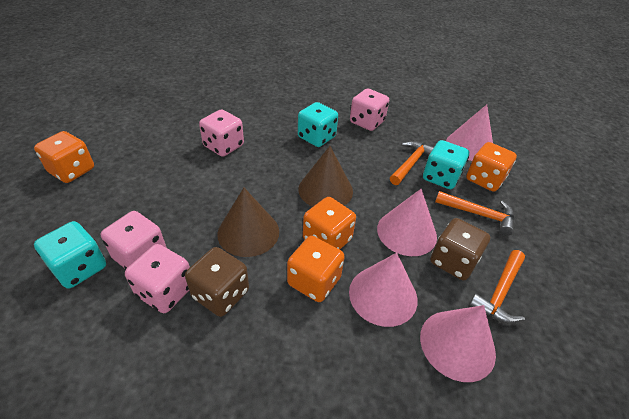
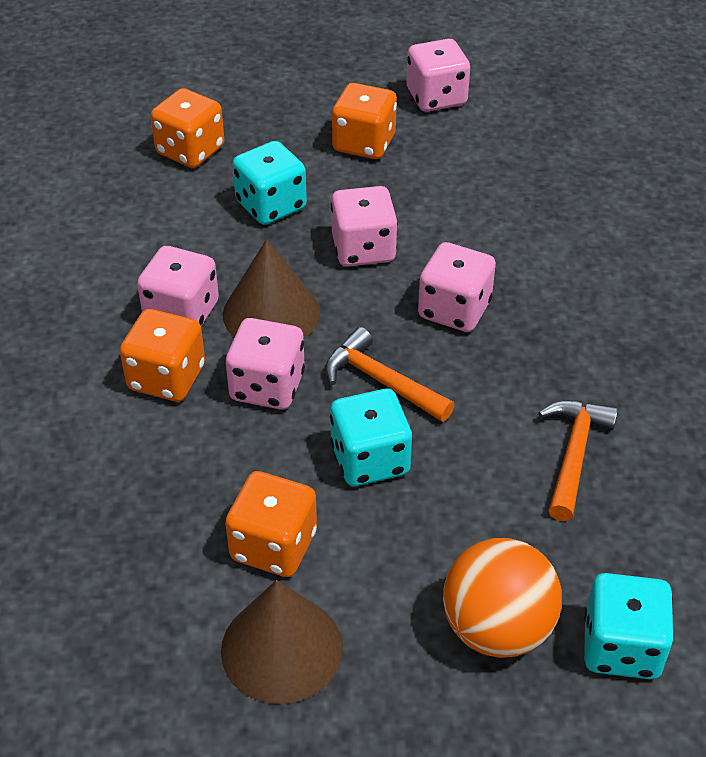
brown dice: 2 -> 0
orange ball: 0 -> 1
orange hammer: 3 -> 2
pink cone: 4 -> 0
pink dice: 4 -> 5

